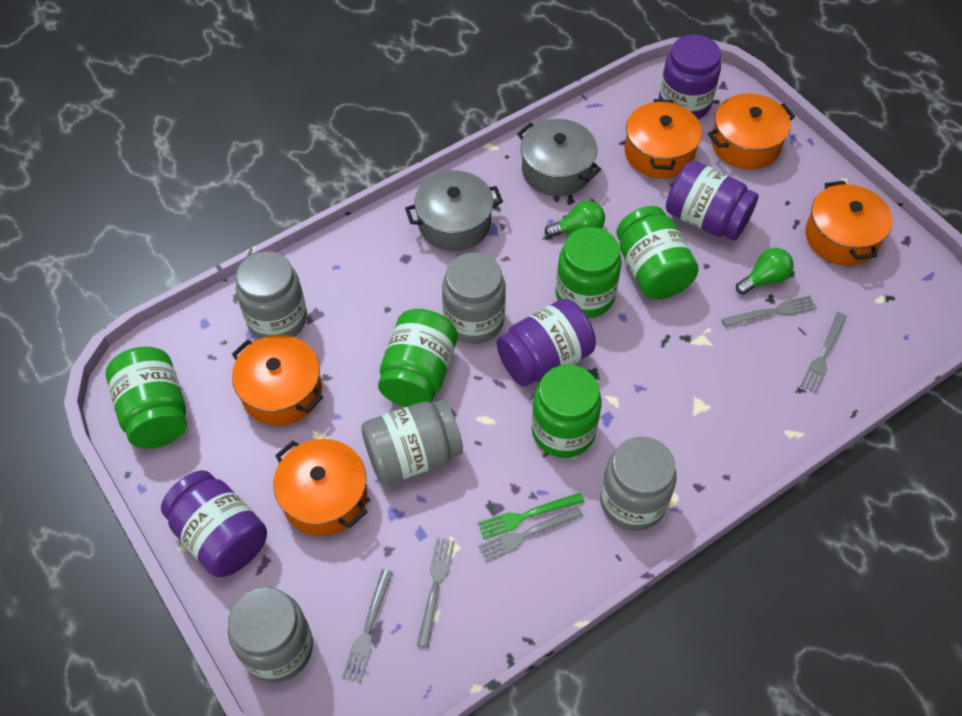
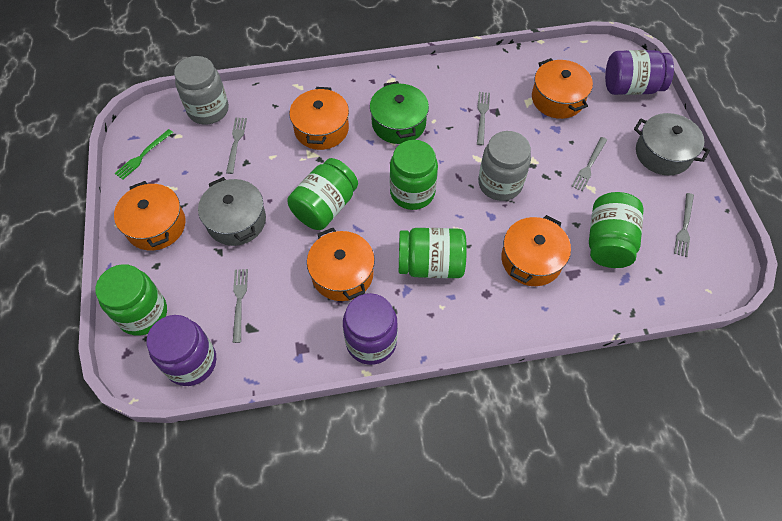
green light bulb: 2 -> 0
green pot: 0 -> 1
grey jar: 5 -> 2
purple jar: 4 -> 3

